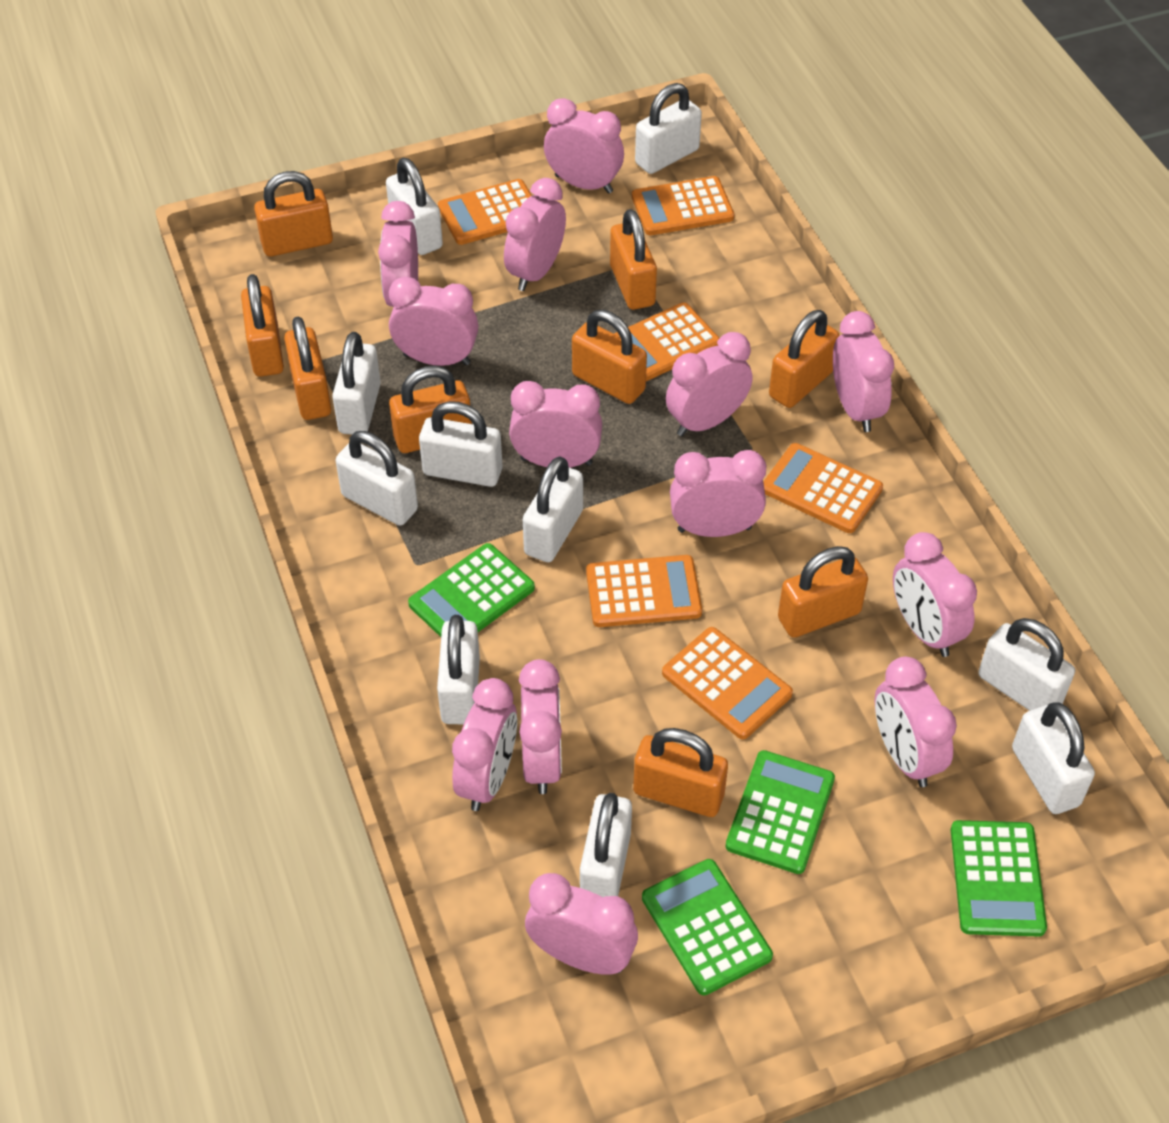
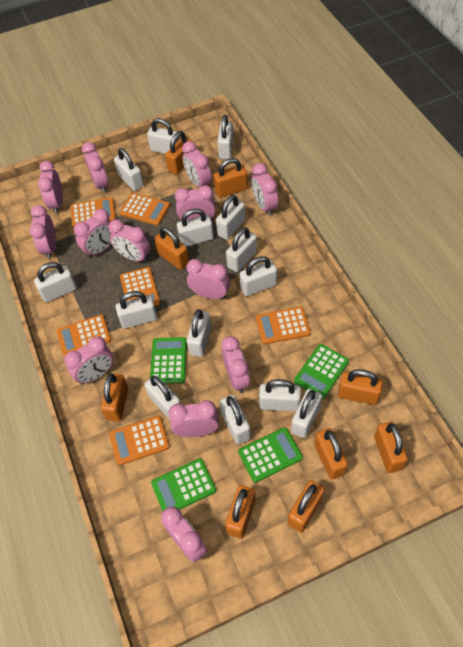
white padlock: 10 -> 14

